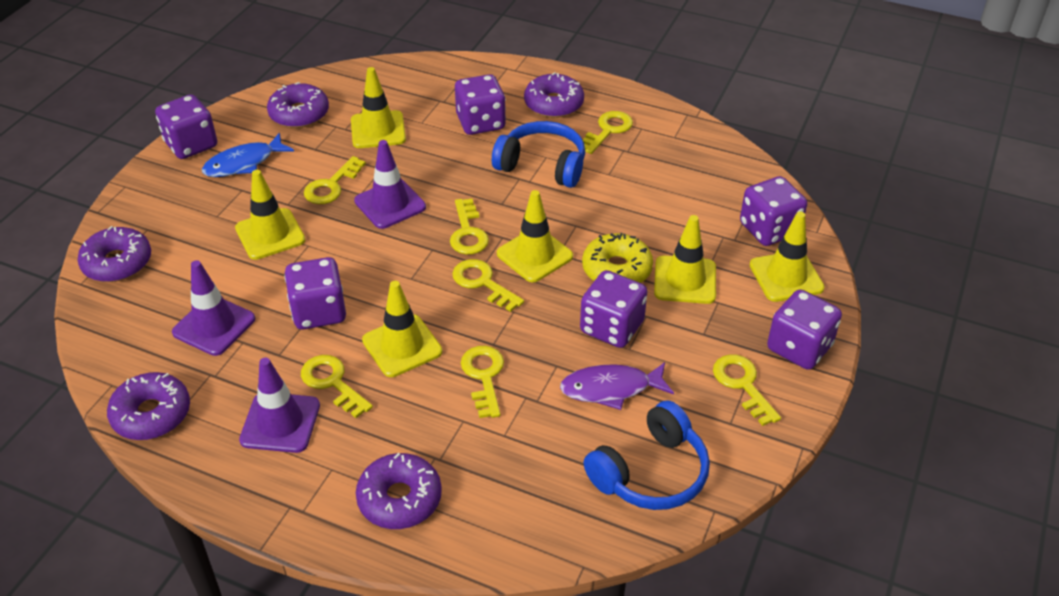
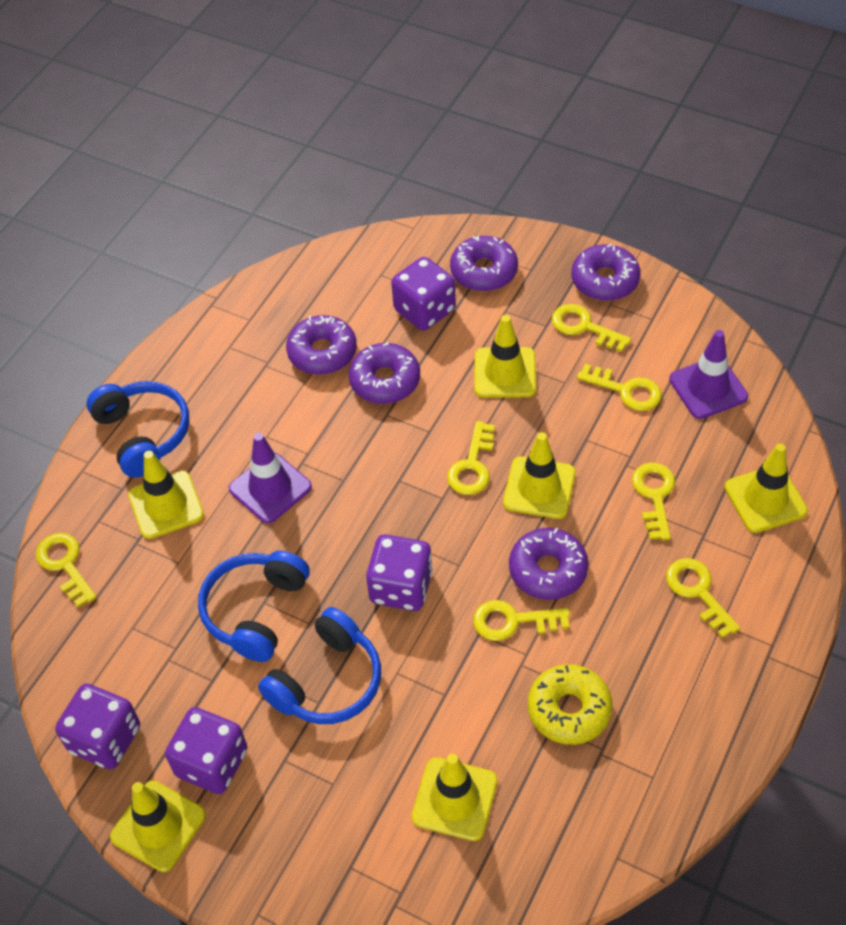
blue fish: 1 -> 0
blue headphones: 2 -> 3
purple dice: 6 -> 4
purple fish: 1 -> 0
purple traffic cone: 3 -> 2

